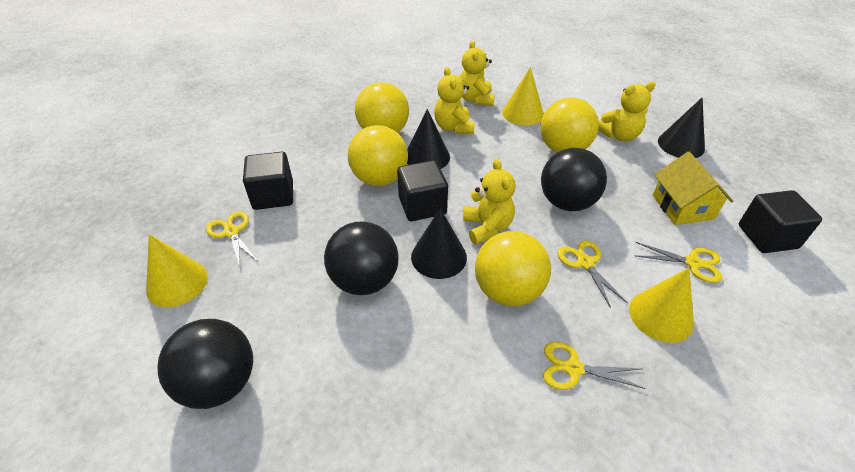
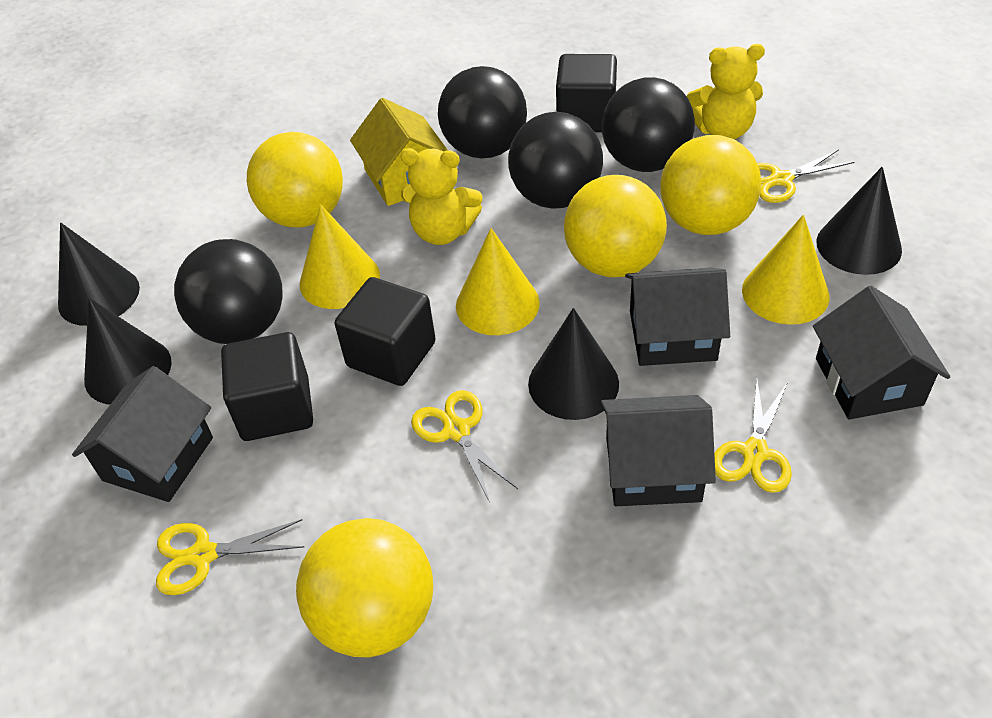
black ball: 3 -> 4
black cone: 3 -> 4
black house: 0 -> 4
yellow teddy bear: 4 -> 2

